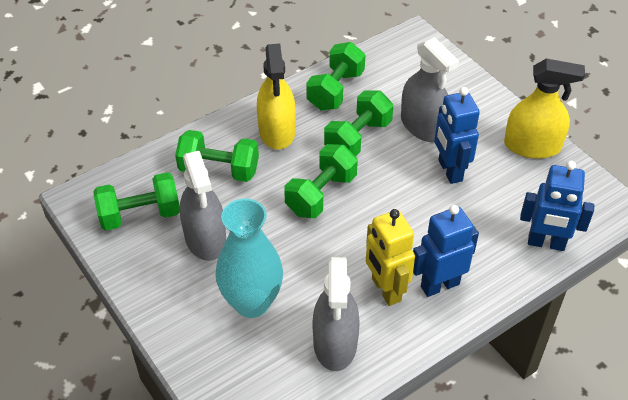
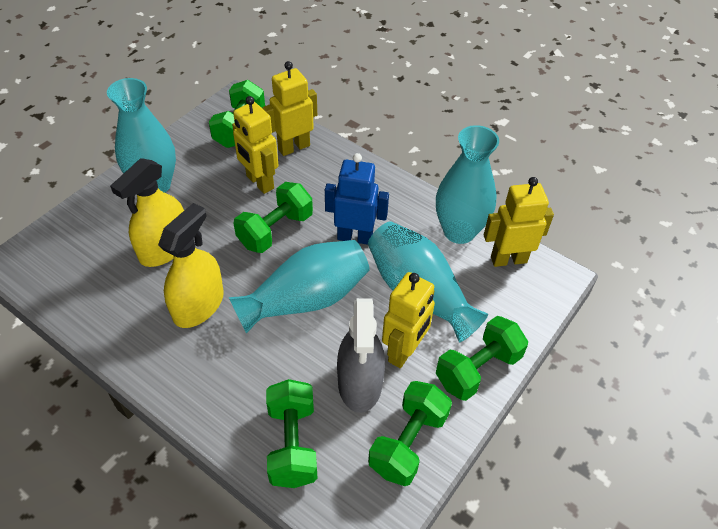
blue robot: 3 -> 1
grey spray bottle: 3 -> 1
turquoise vase: 1 -> 4
yellow robot: 1 -> 4

